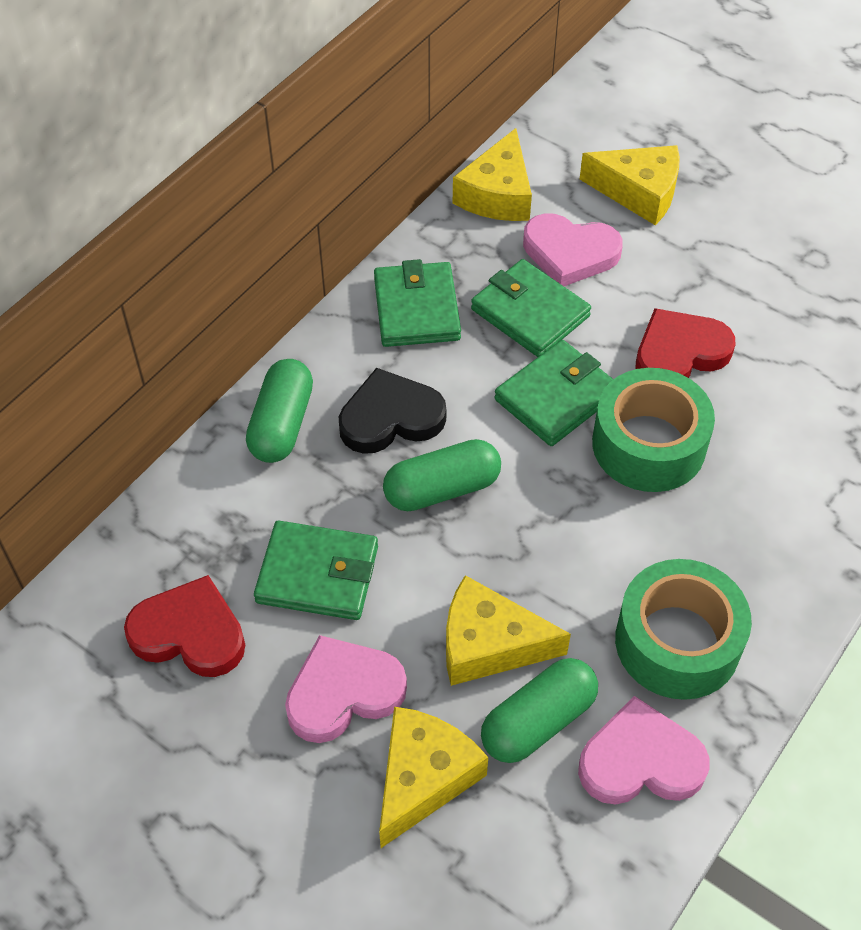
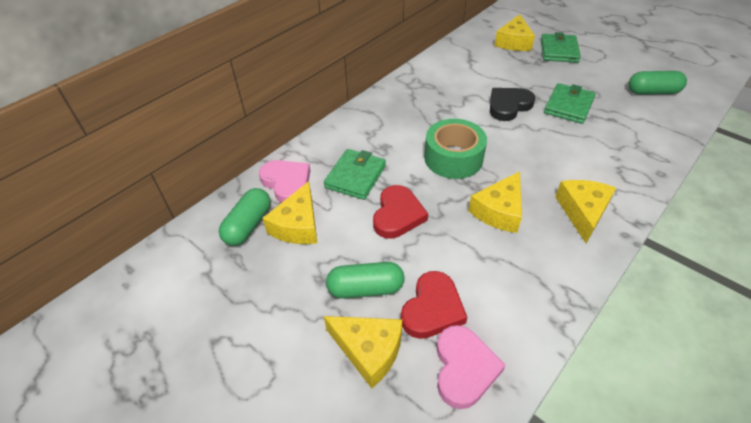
green tape: 2 -> 1
green wallet: 4 -> 3
pink heart: 3 -> 2
yellow cheese: 4 -> 5

